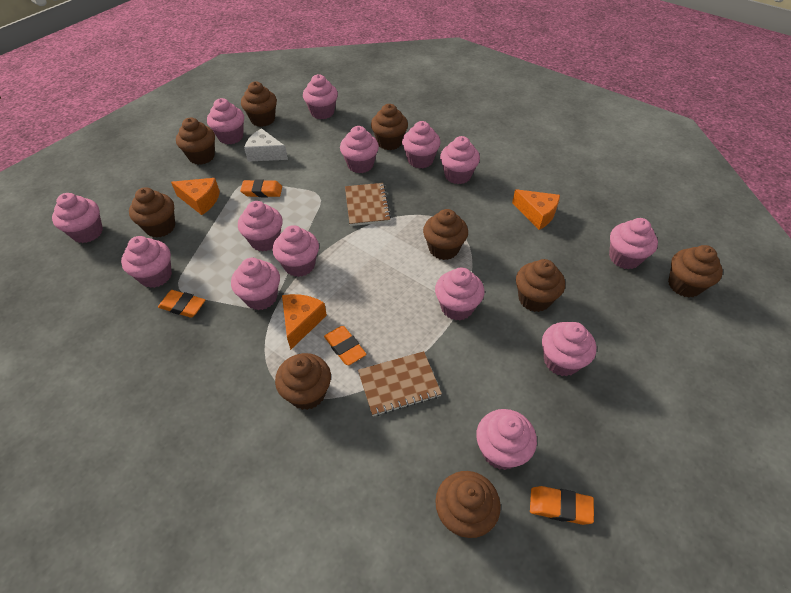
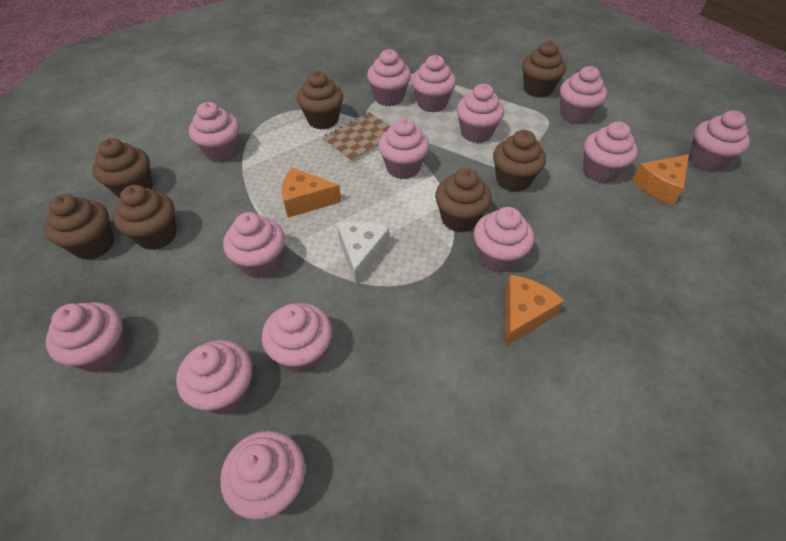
brown cupcake: 9 -> 7
brown notebook: 2 -> 1
orange eraser: 4 -> 0

